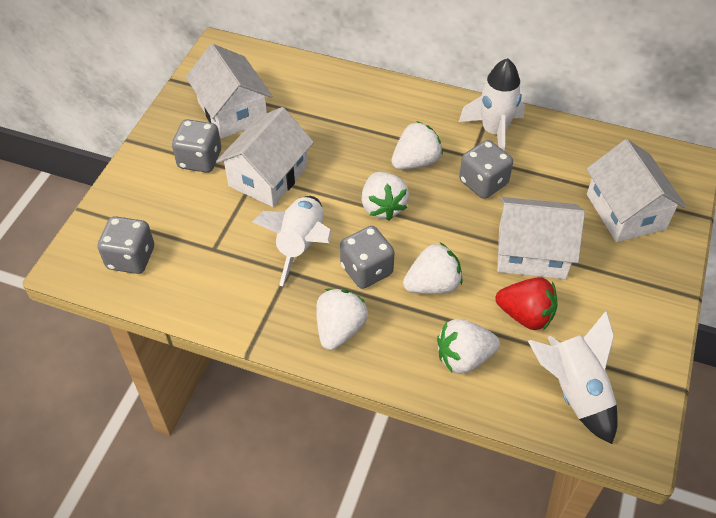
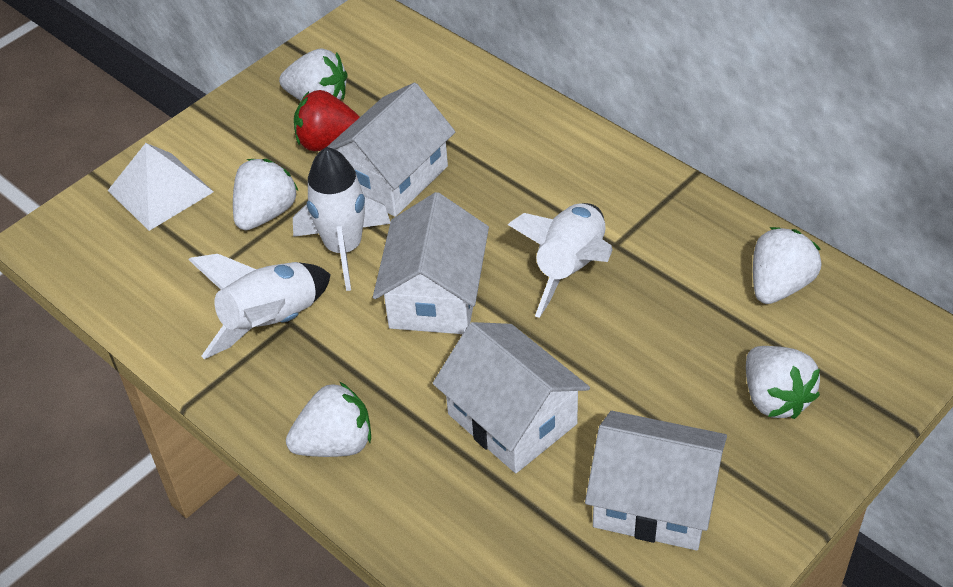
grey dice: 4 -> 0
white pyramid: 0 -> 1

